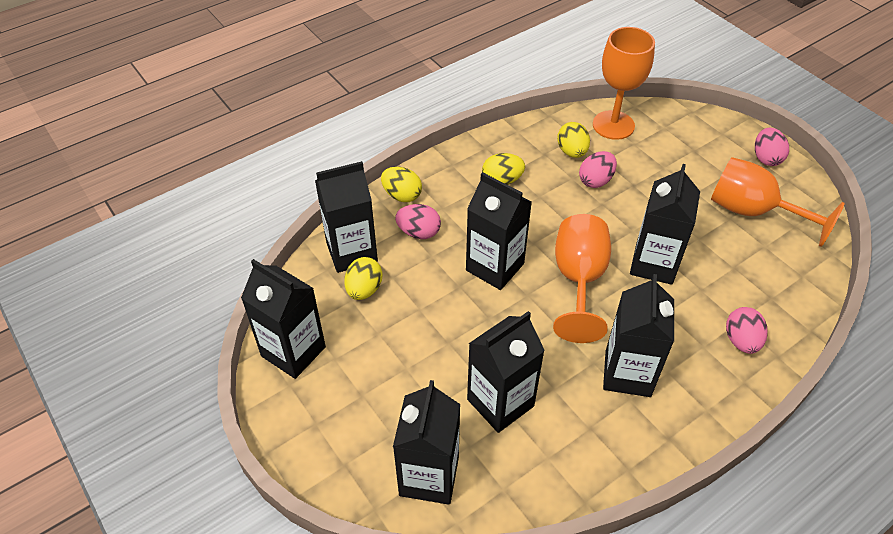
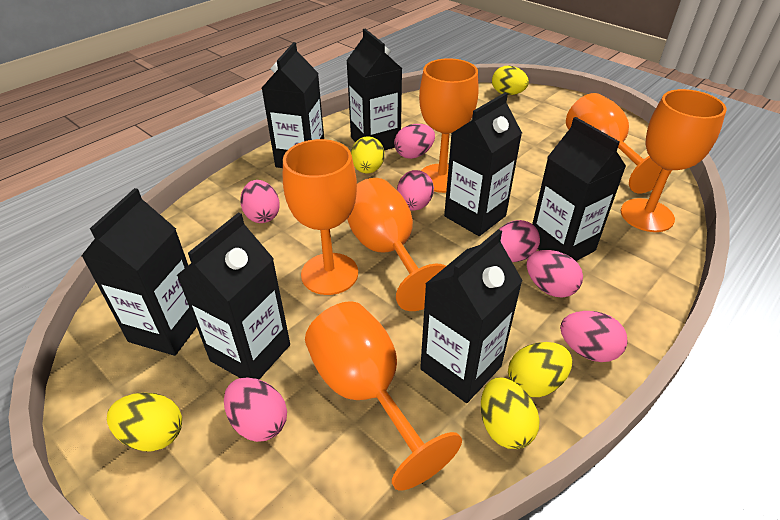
orange goblet: 3 -> 6
pink egg: 4 -> 7
yellow egg: 4 -> 5

